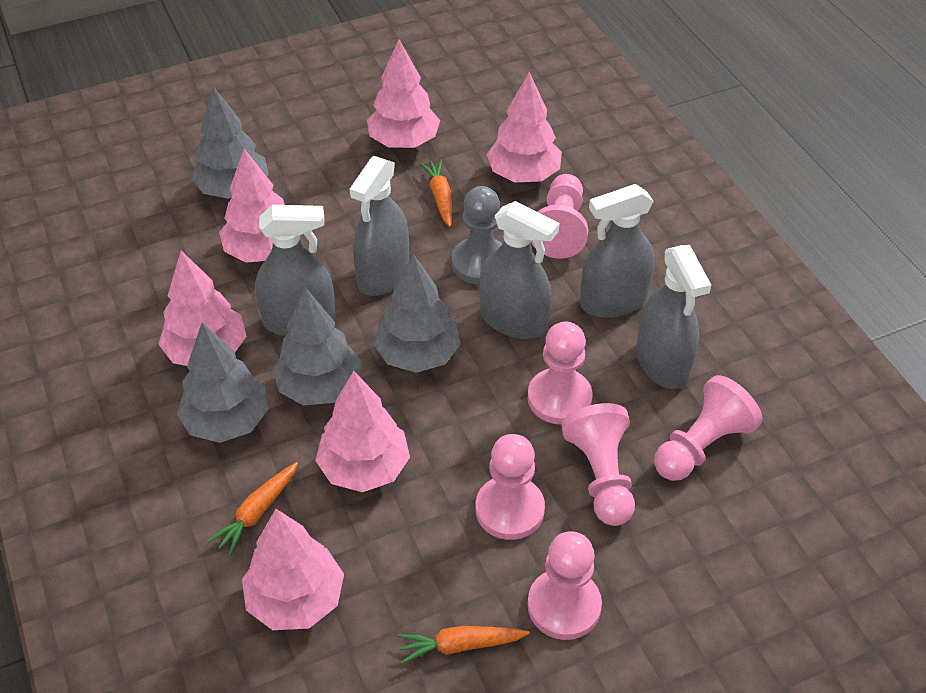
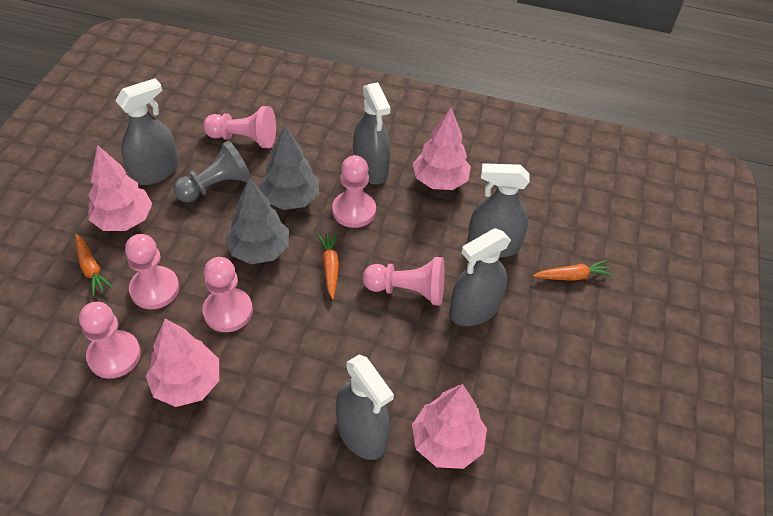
grey tree: 4 -> 2
pink tree: 6 -> 4

